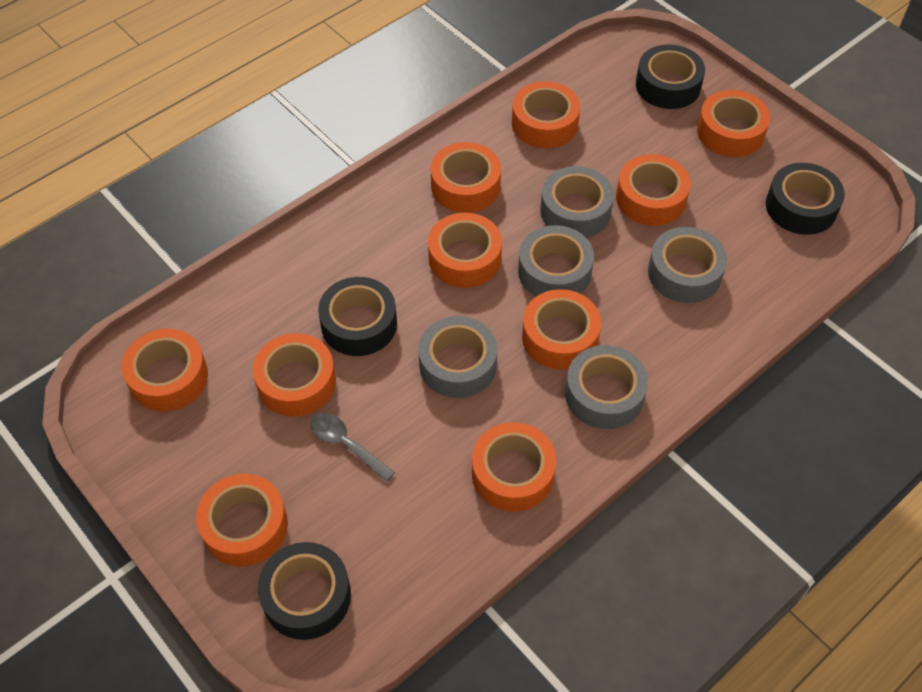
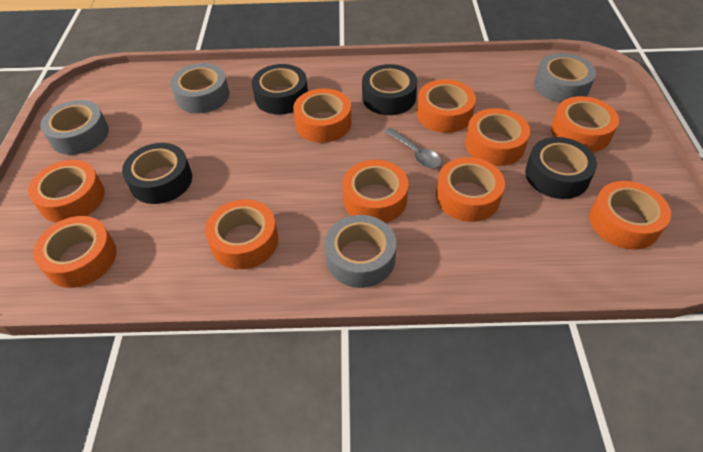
grey tape: 5 -> 4

